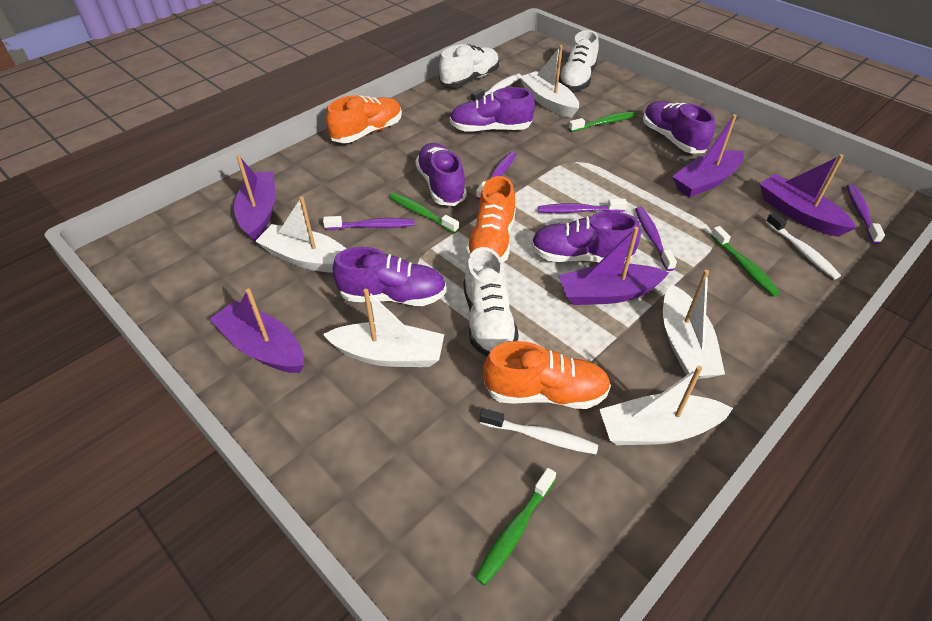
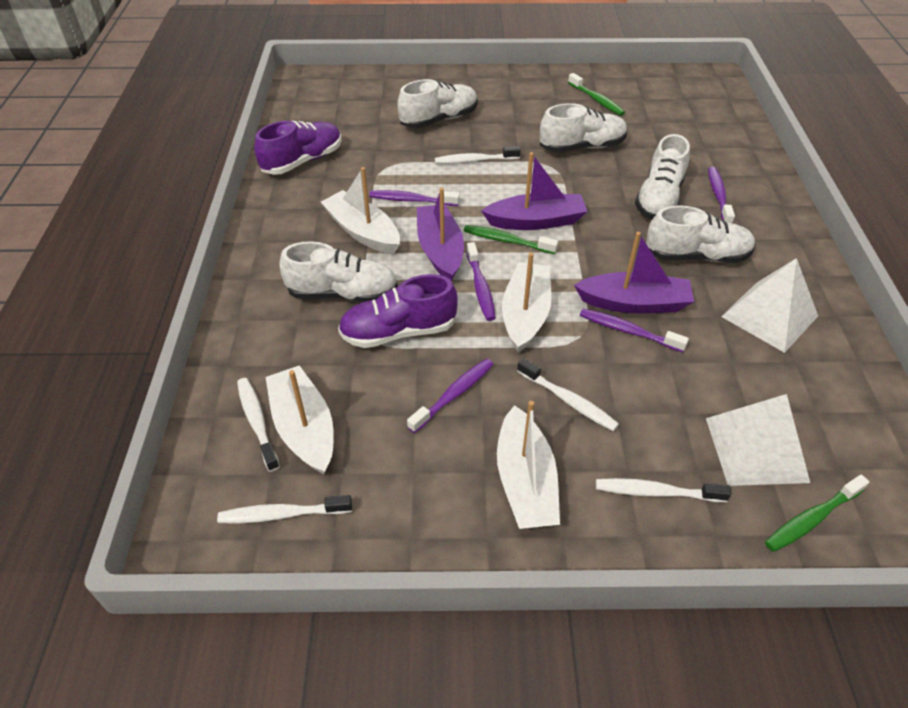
green toothbrush: 4 -> 3
orange shoe: 3 -> 0
purple boat: 5 -> 3
purple shoe: 5 -> 2
white boat: 5 -> 4
white pyramid: 0 -> 2
white shoe: 3 -> 5
white toothbrush: 3 -> 5

